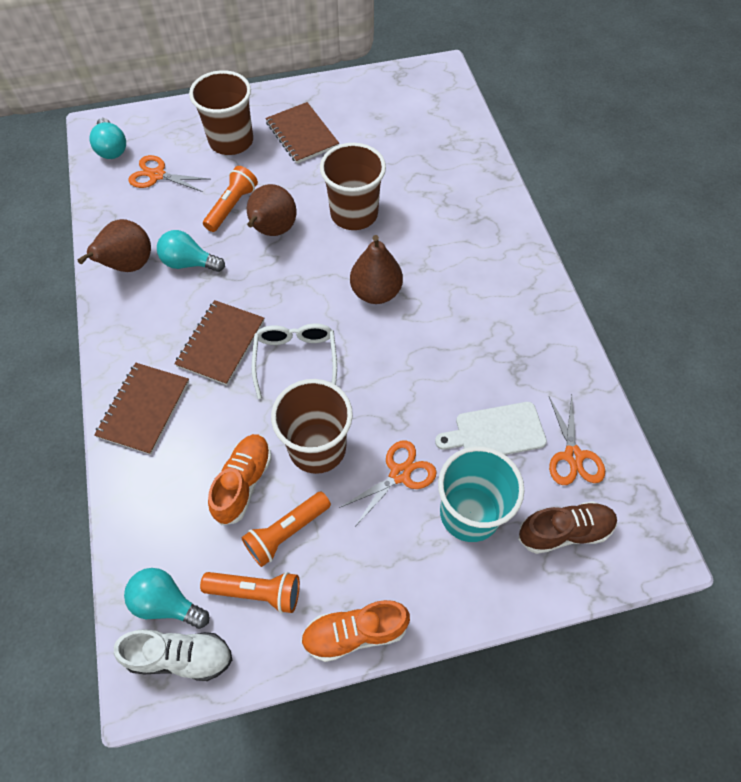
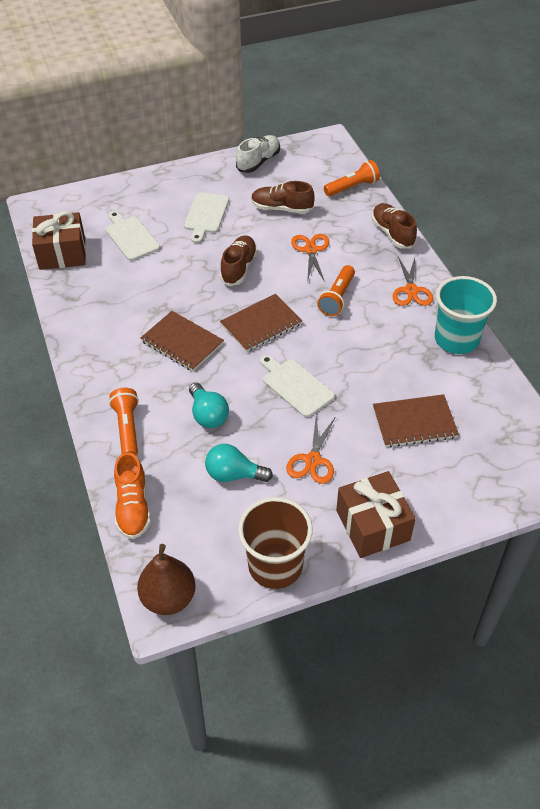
brown cup: 3 -> 1
brown gift: 0 -> 2
brown pear: 3 -> 1
brown shoe: 1 -> 3
orange shoe: 2 -> 1
turquoise light bulb: 3 -> 2
white cutting board: 1 -> 3
white glasses: 1 -> 0

